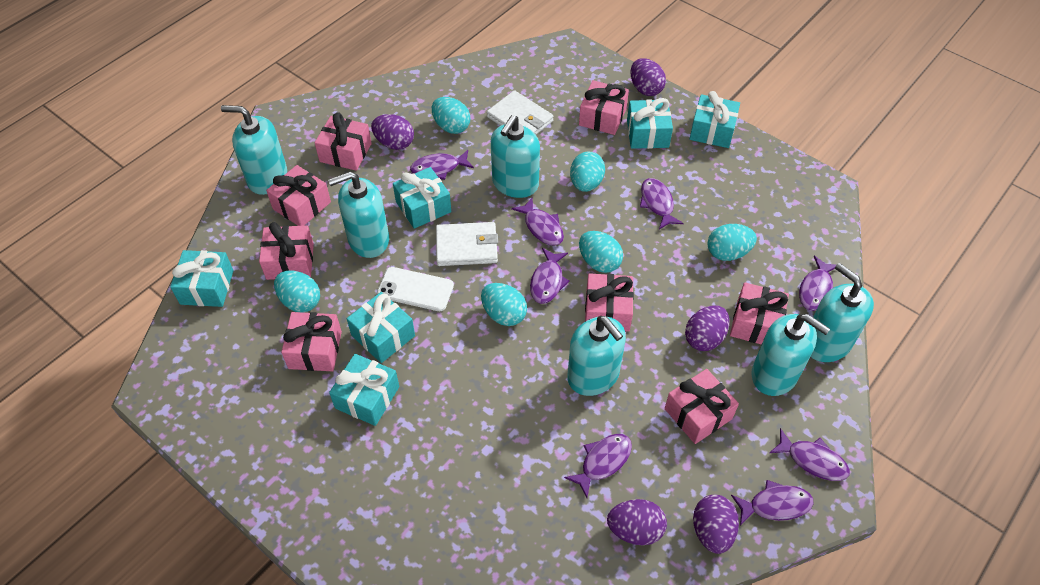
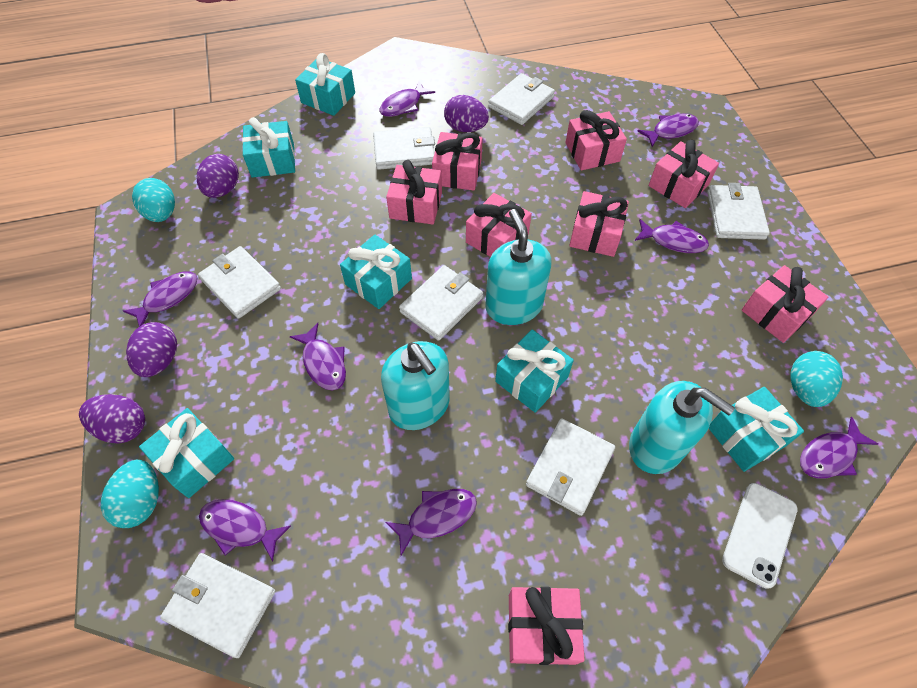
purple egg: 5 -> 4
turquoise egg: 6 -> 3
turquoise soap dispenser: 6 -> 3
white wallet: 2 -> 7

